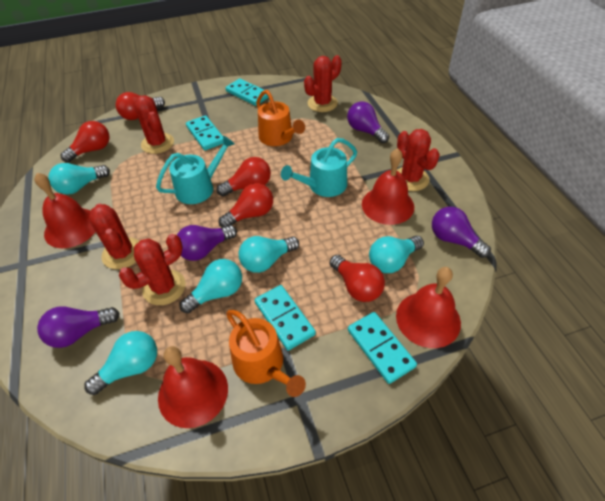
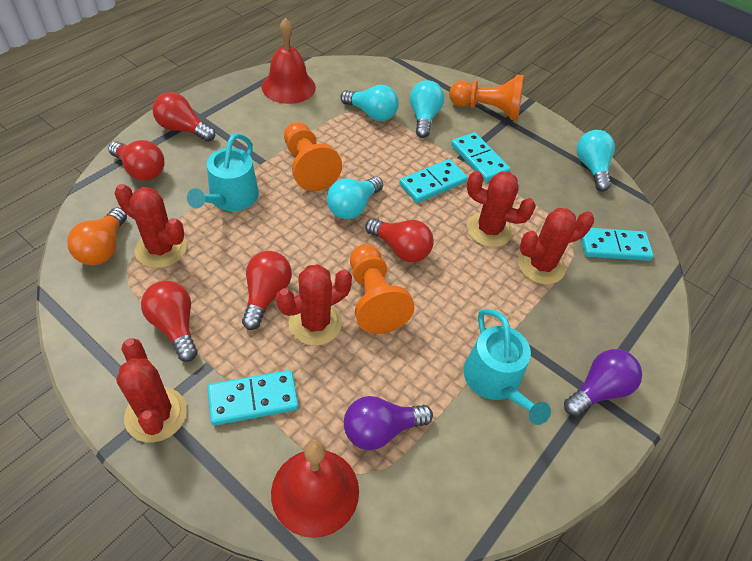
orange light bulb: 0 -> 1
orange pawn: 0 -> 3
orange watering can: 2 -> 0
purple light bulb: 4 -> 2
red bell: 4 -> 2
turquoise light bulb: 5 -> 4

